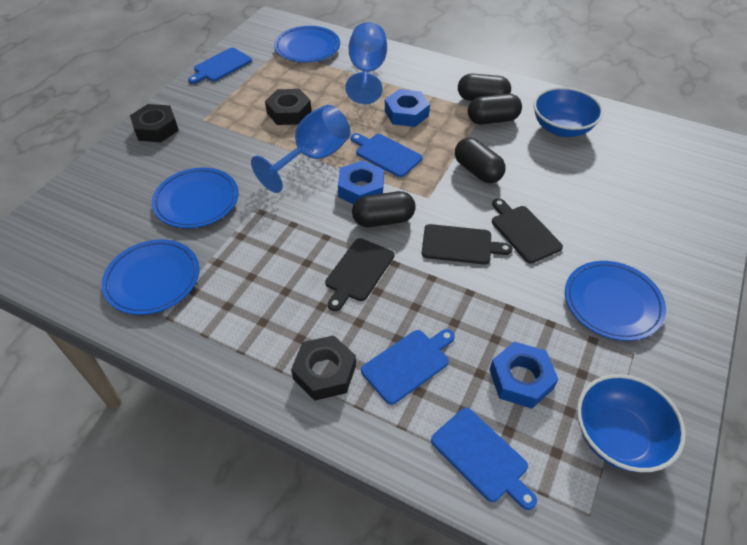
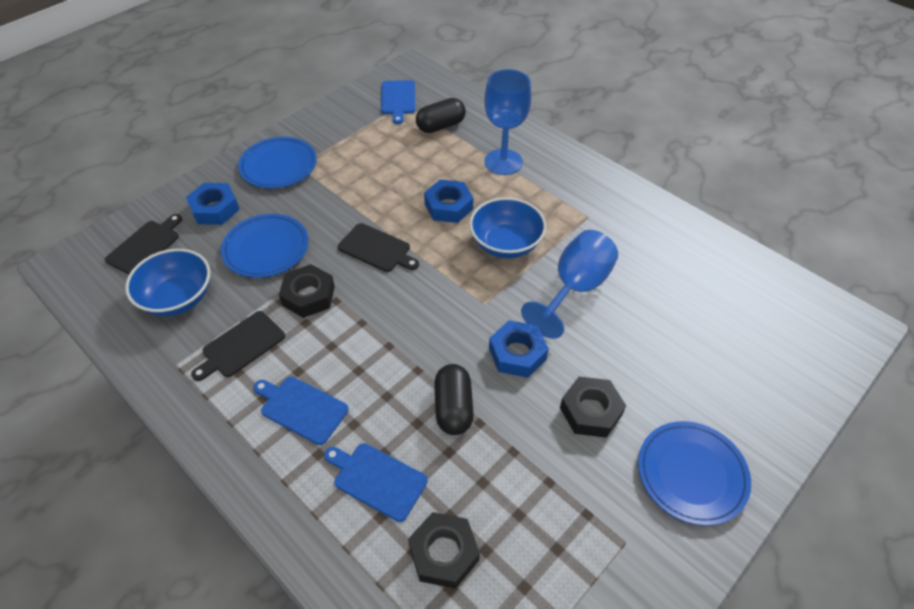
black capsule: 4 -> 2
blue cutting board: 4 -> 3
blue plate: 4 -> 3

